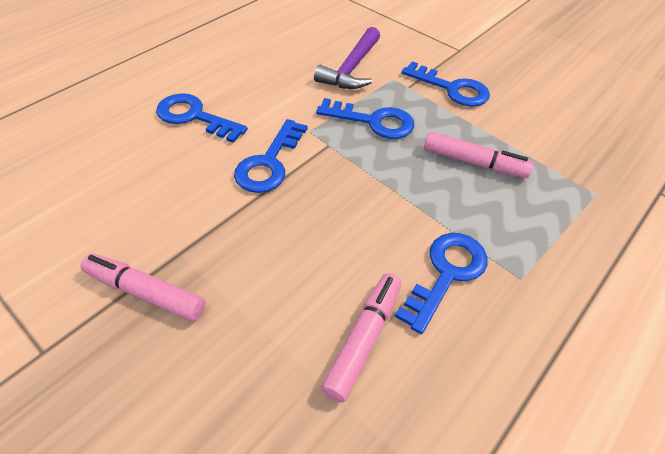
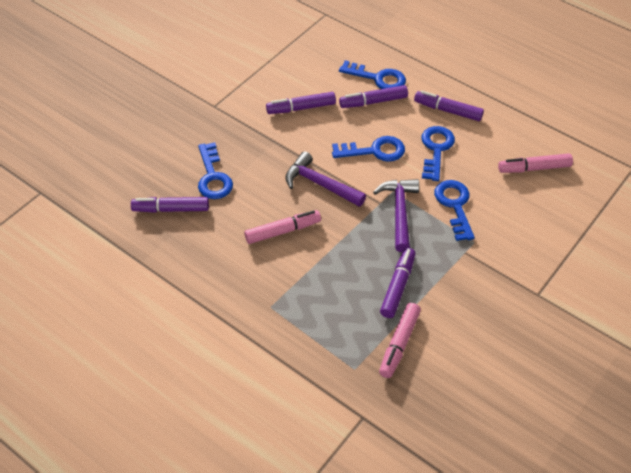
purple hammer: 1 -> 2
purple marker: 0 -> 5

